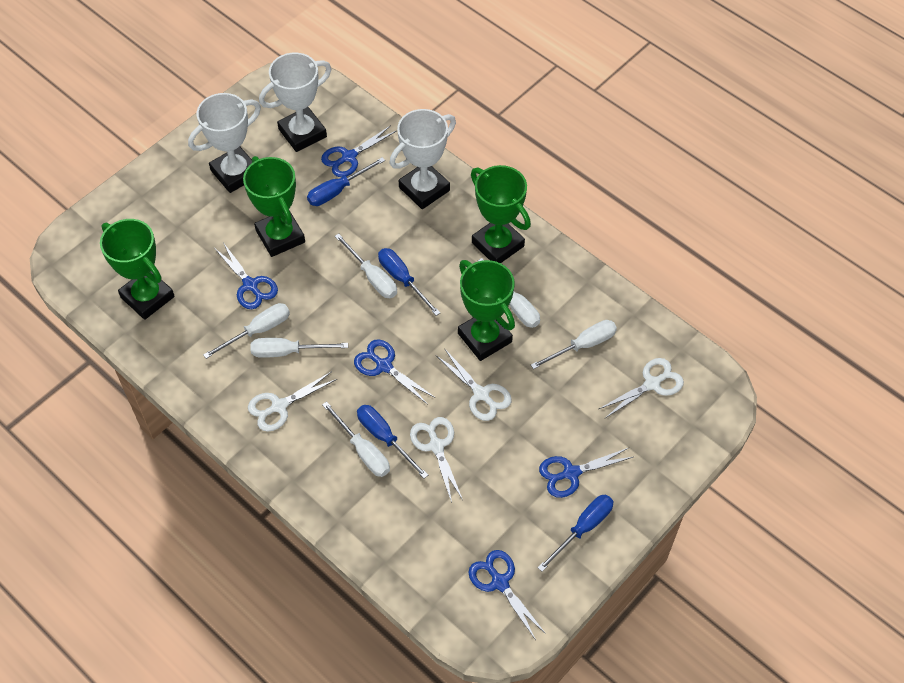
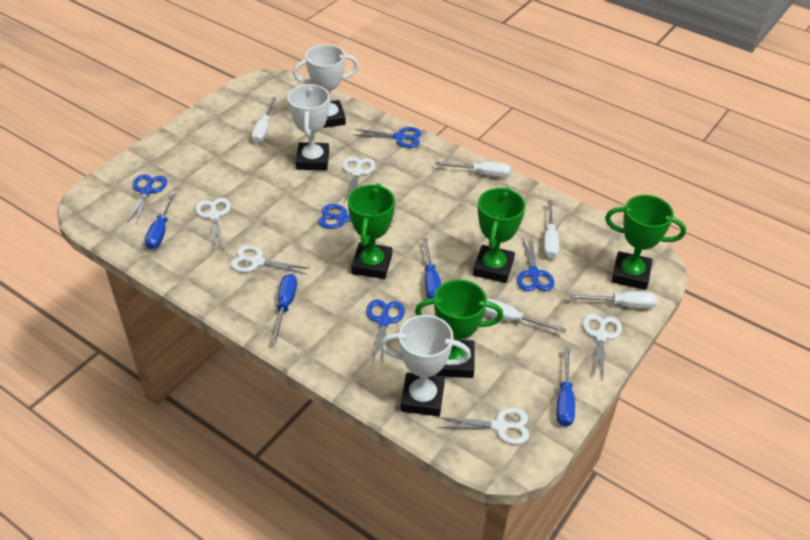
white scissors: 4 -> 5
white screwdriver: 6 -> 5

